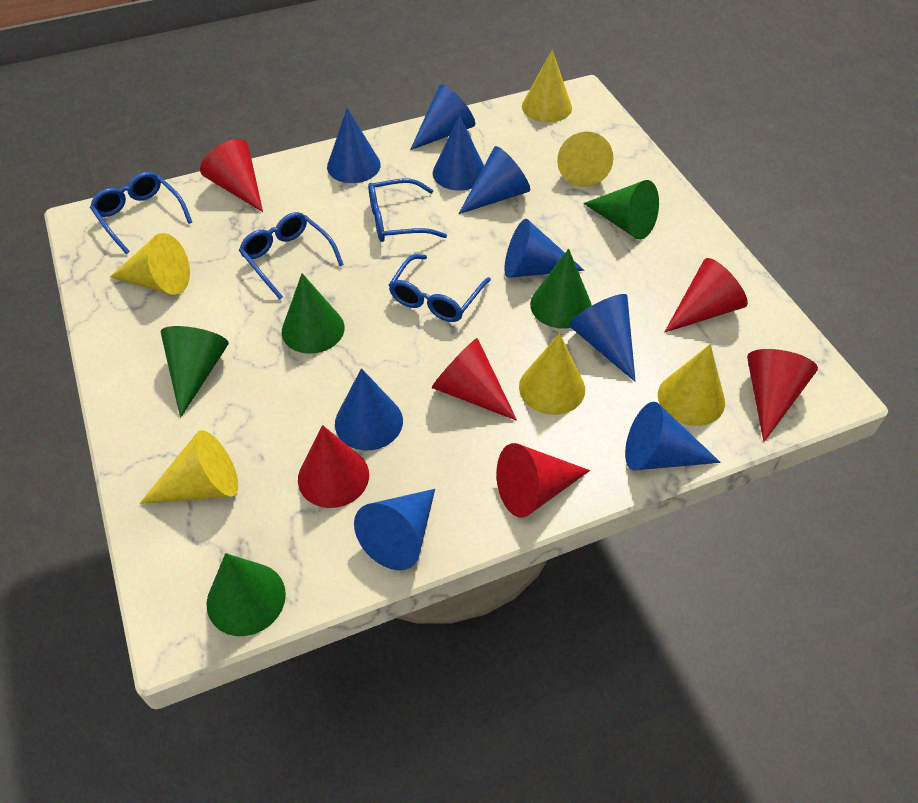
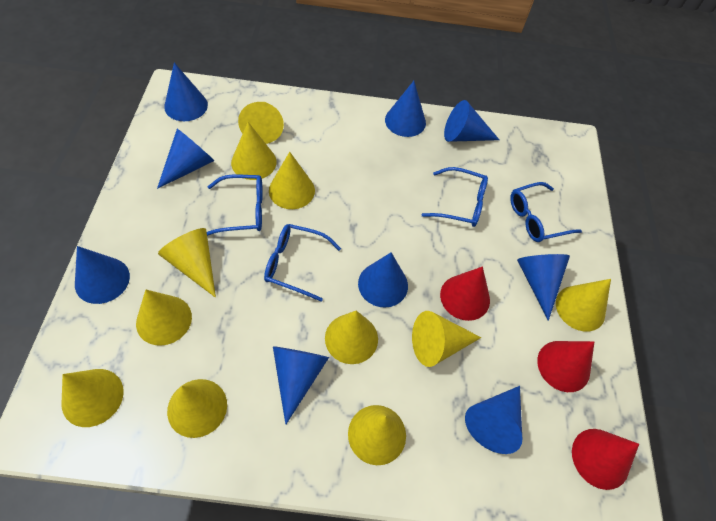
green cone: 5 -> 0
red cone: 6 -> 3
yellow cone: 6 -> 11

